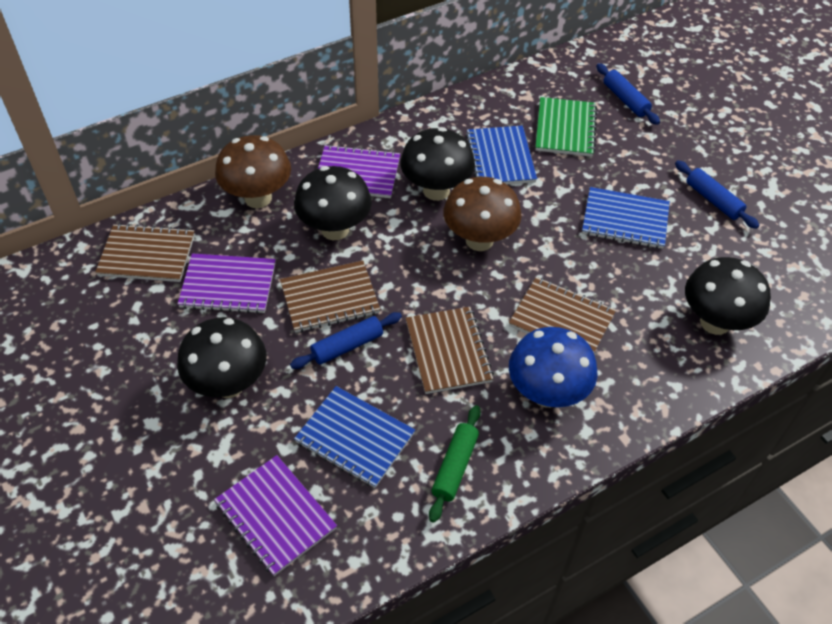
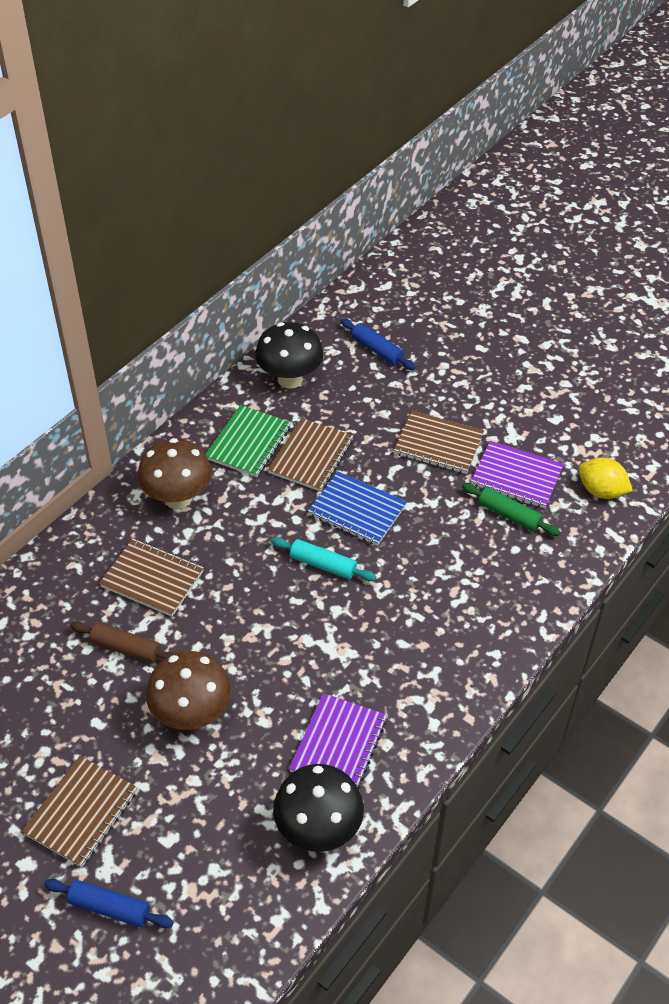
black mushroom: 4 -> 2
blue mushroom: 1 -> 0
blue notebook: 3 -> 1
blue rolling pin: 3 -> 2
brown rolling pin: 0 -> 1
purple notebook: 3 -> 2
turquoise rolling pin: 0 -> 1
yellow lemon: 0 -> 1

